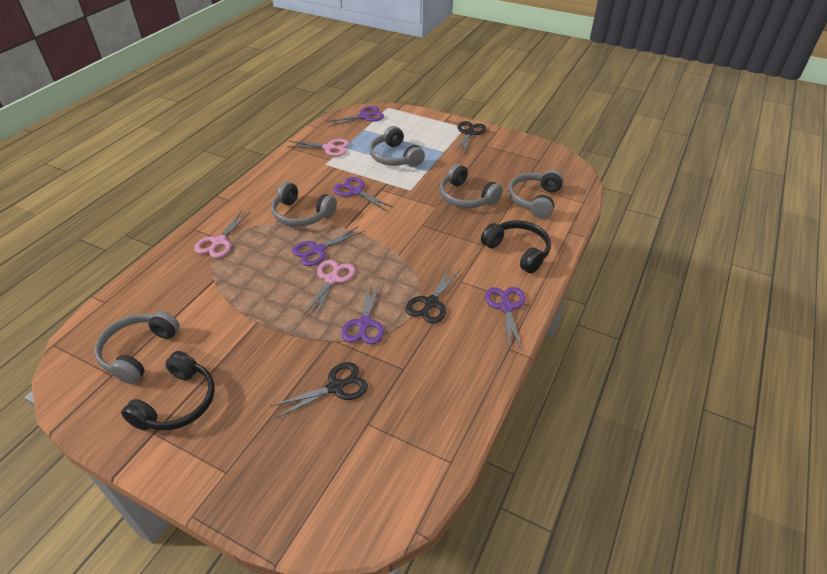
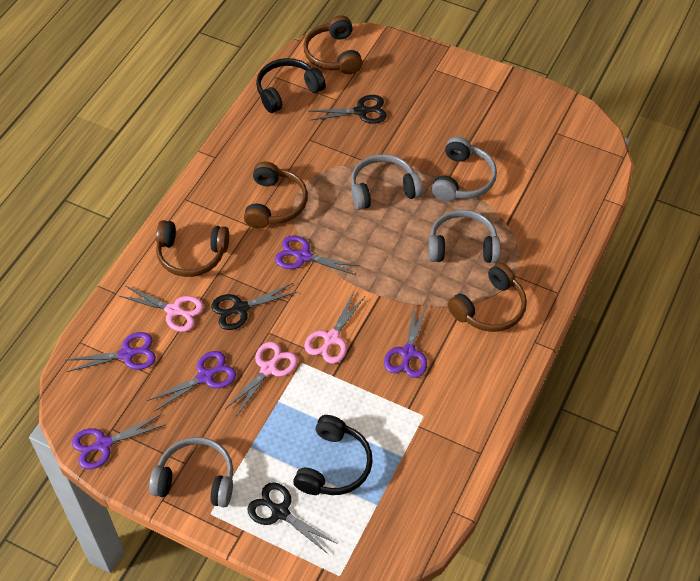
brown headphones: 0 -> 4
grey headphones: 5 -> 4

